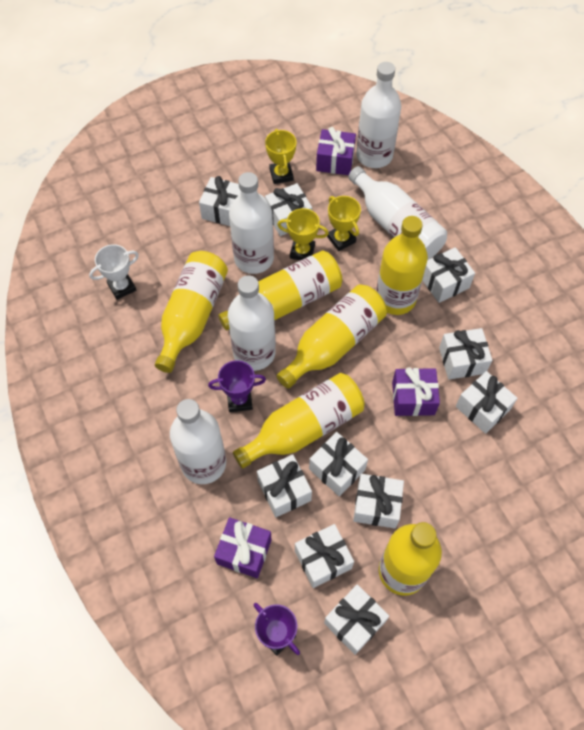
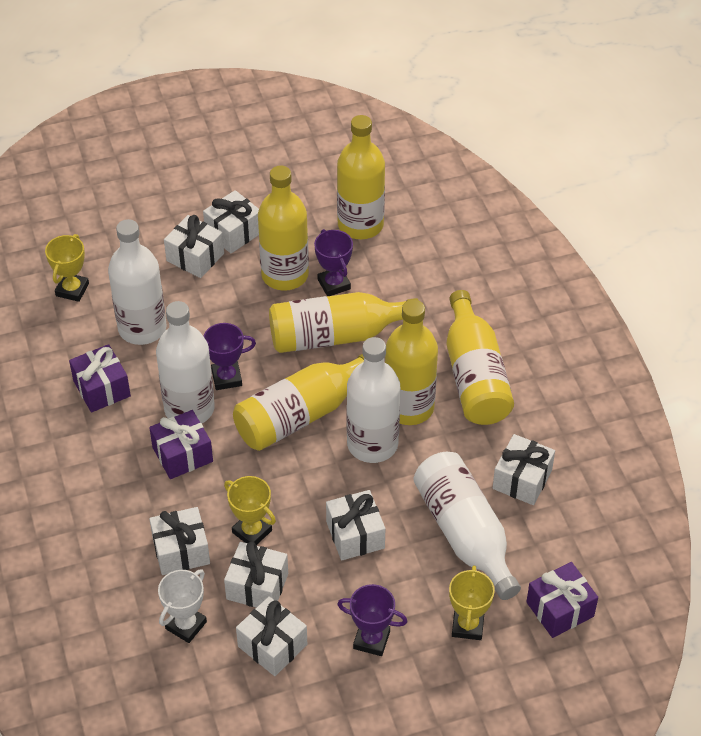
purple trophy: 2 -> 3
white bottle: 5 -> 4
white gift: 10 -> 7

